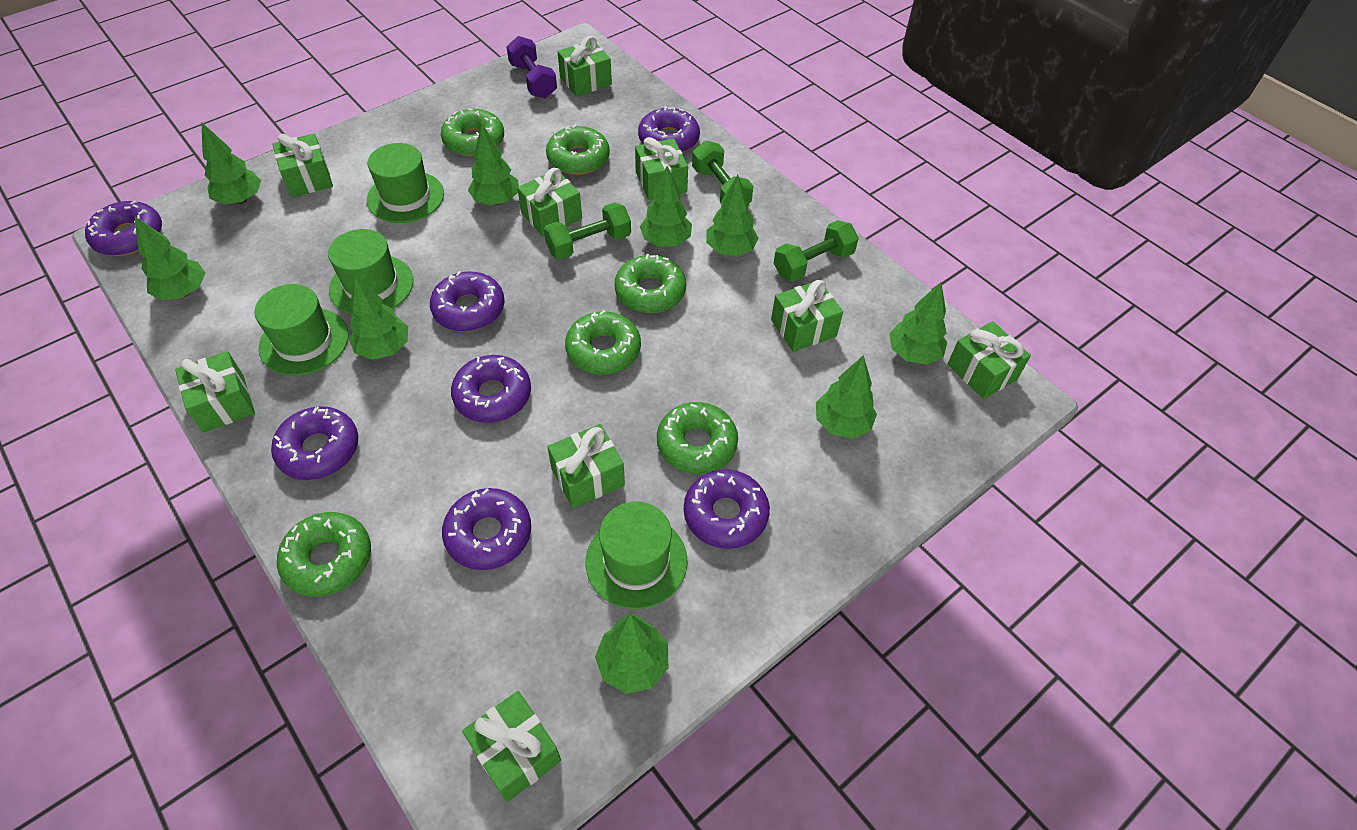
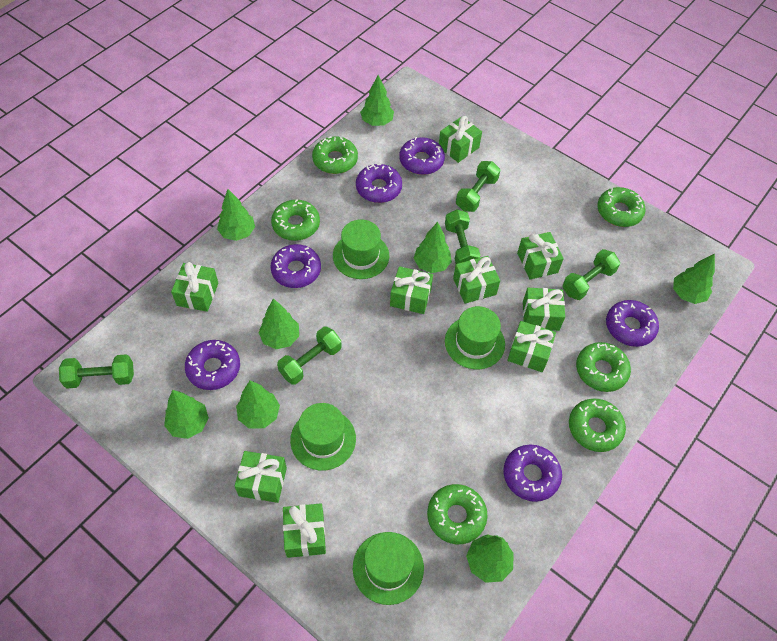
green dumbbell: 3 -> 5
green tree: 9 -> 8
purple donut: 7 -> 6
purple dumbbell: 1 -> 0

